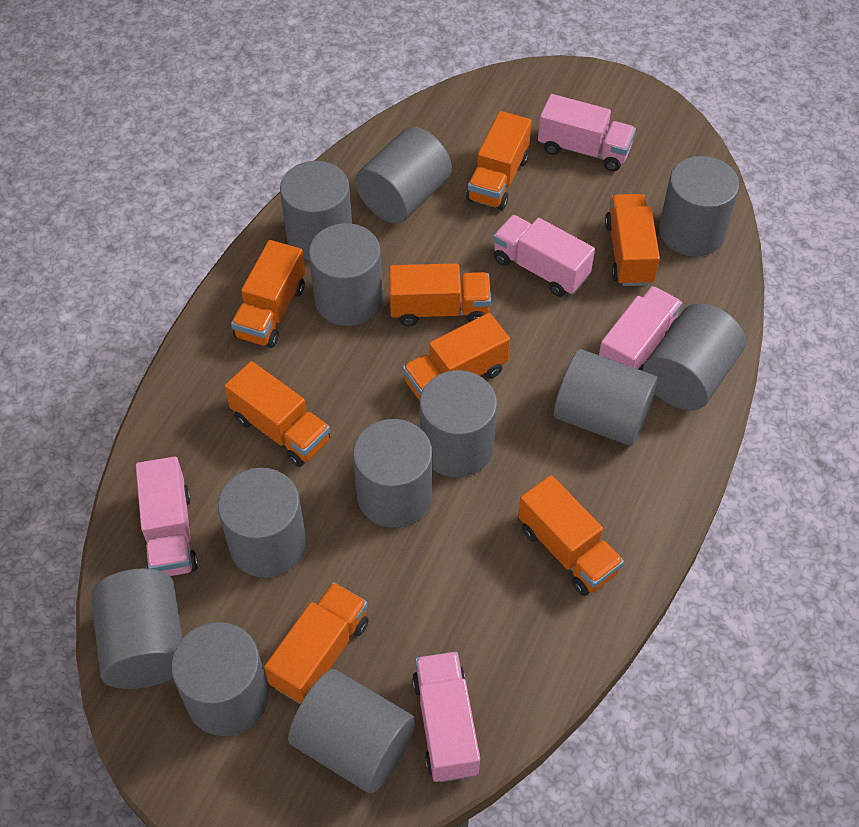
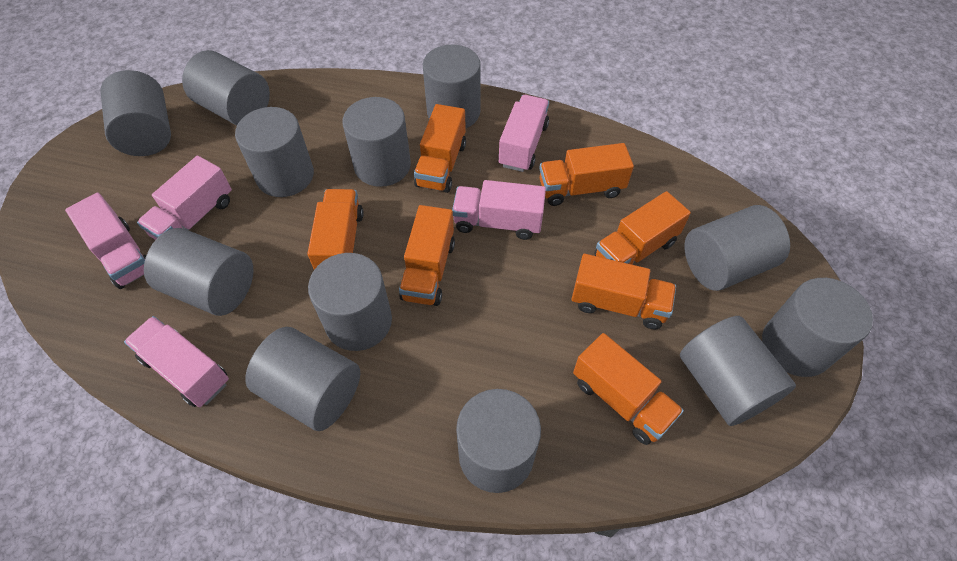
orange truck: 8 -> 7

